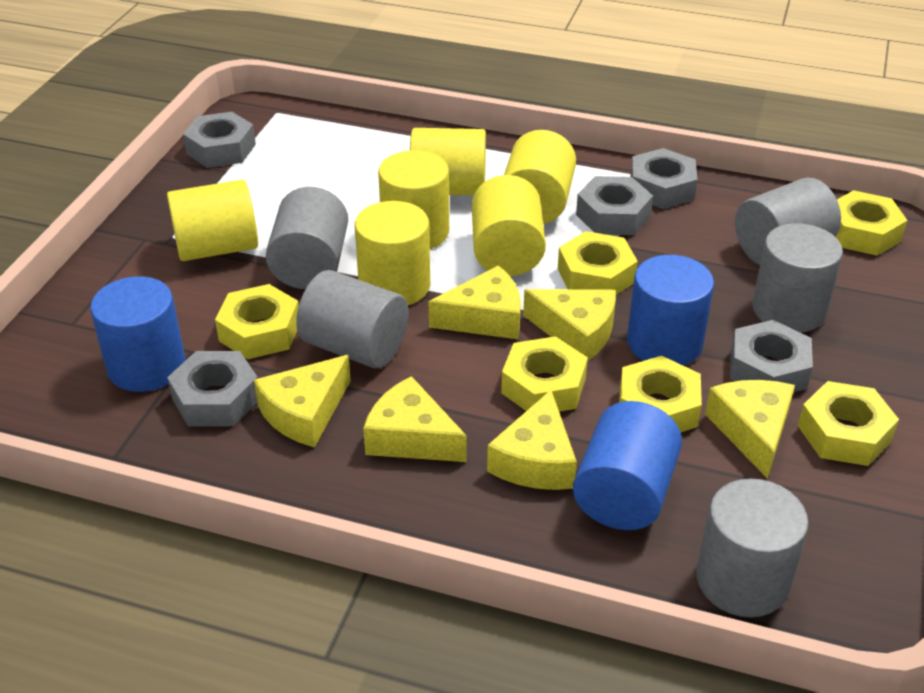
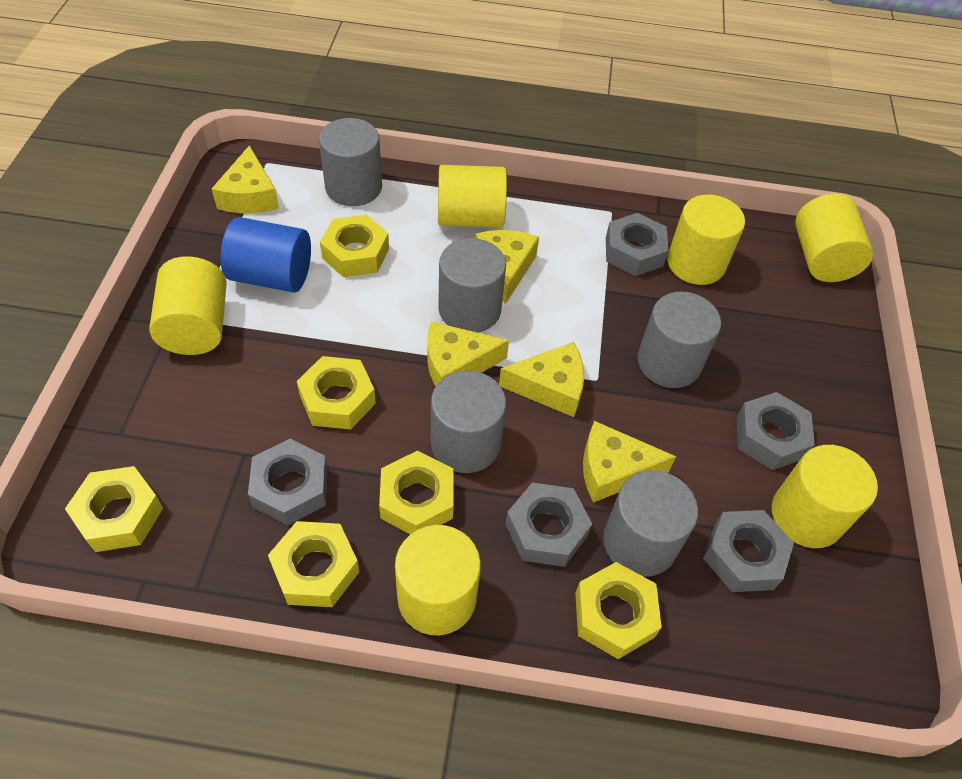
blue cylinder: 3 -> 1
yellow cheese: 6 -> 5

